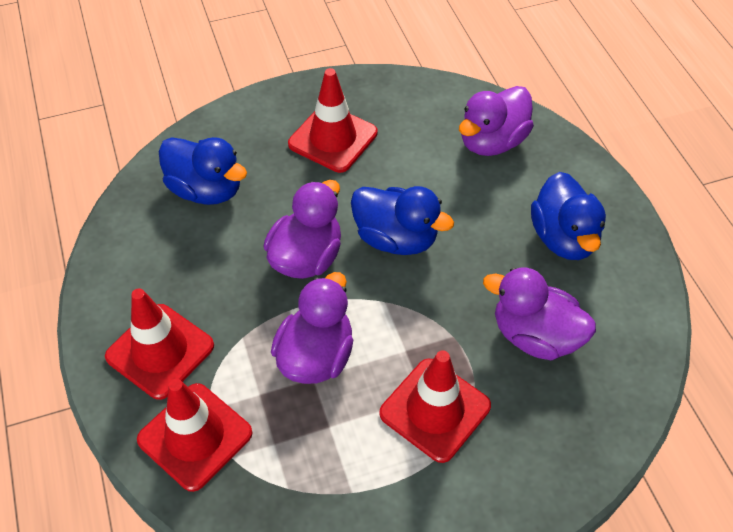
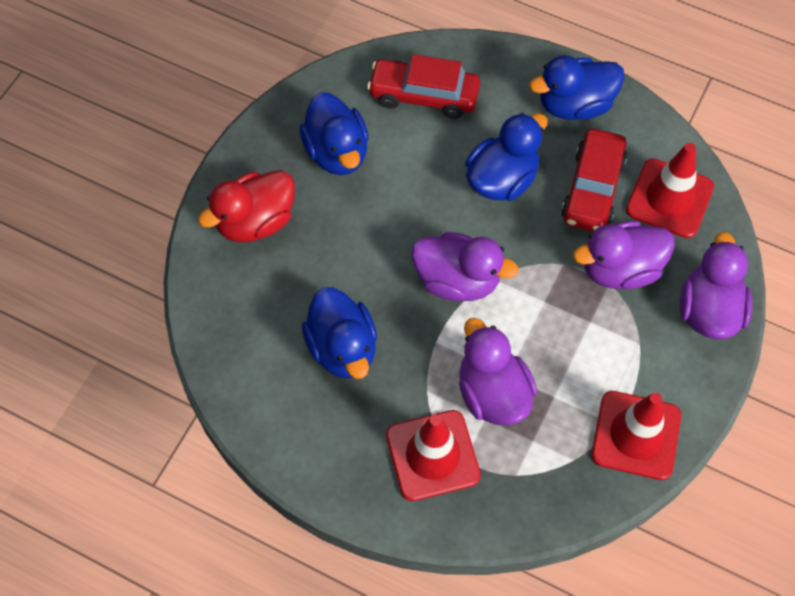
blue duck: 3 -> 4
red car: 0 -> 2
red duck: 0 -> 1
red traffic cone: 4 -> 3

